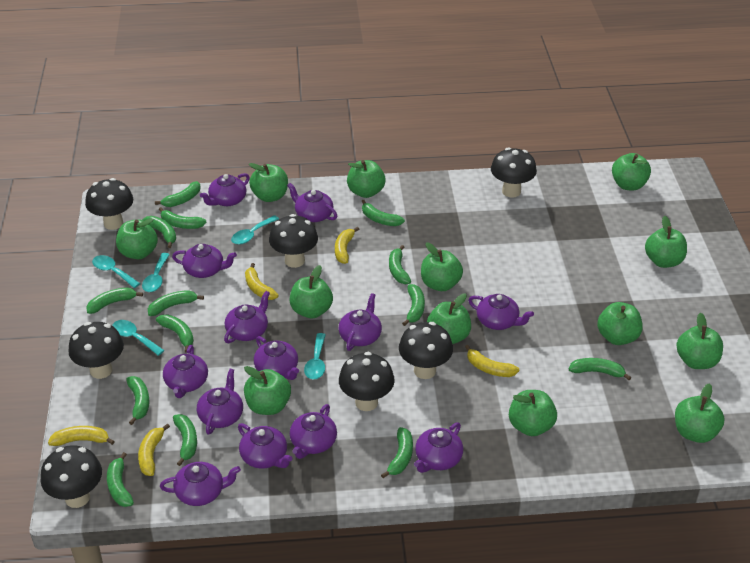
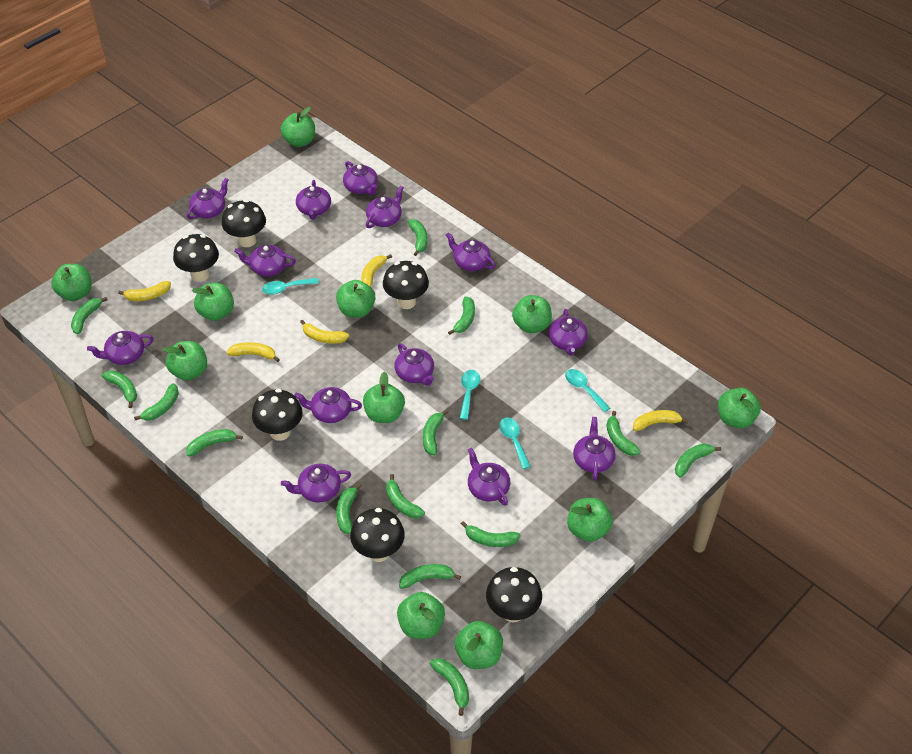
black mushroom: 7 -> 6
green apple: 13 -> 11
turquoise spoon: 5 -> 4

